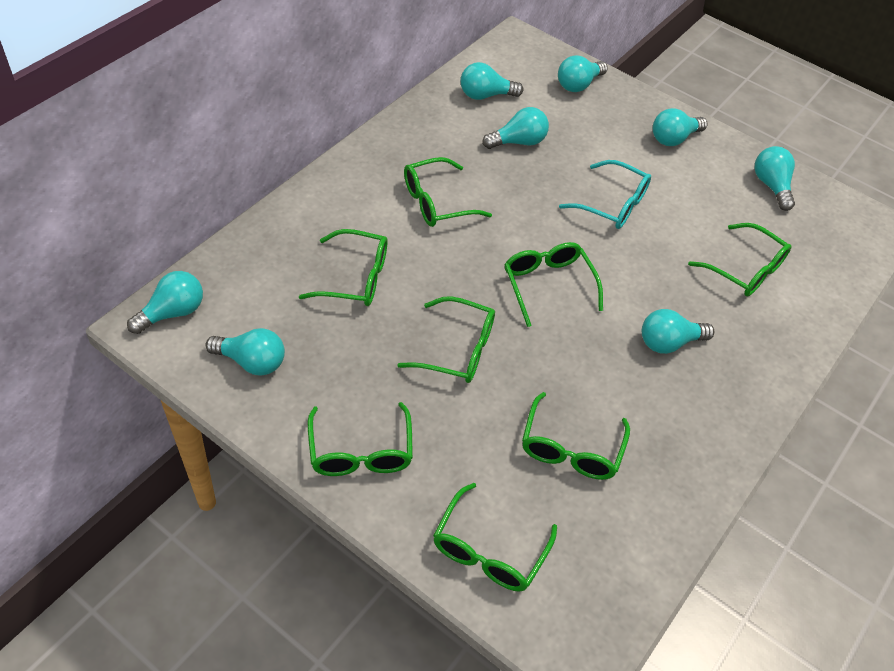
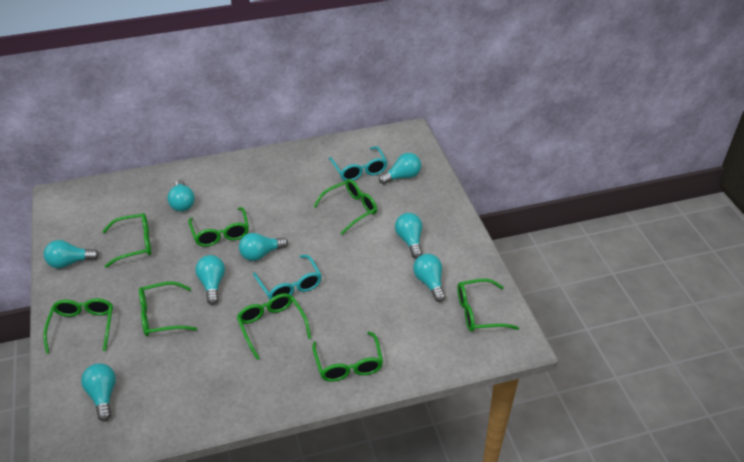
turquoise glasses: 1 -> 2

